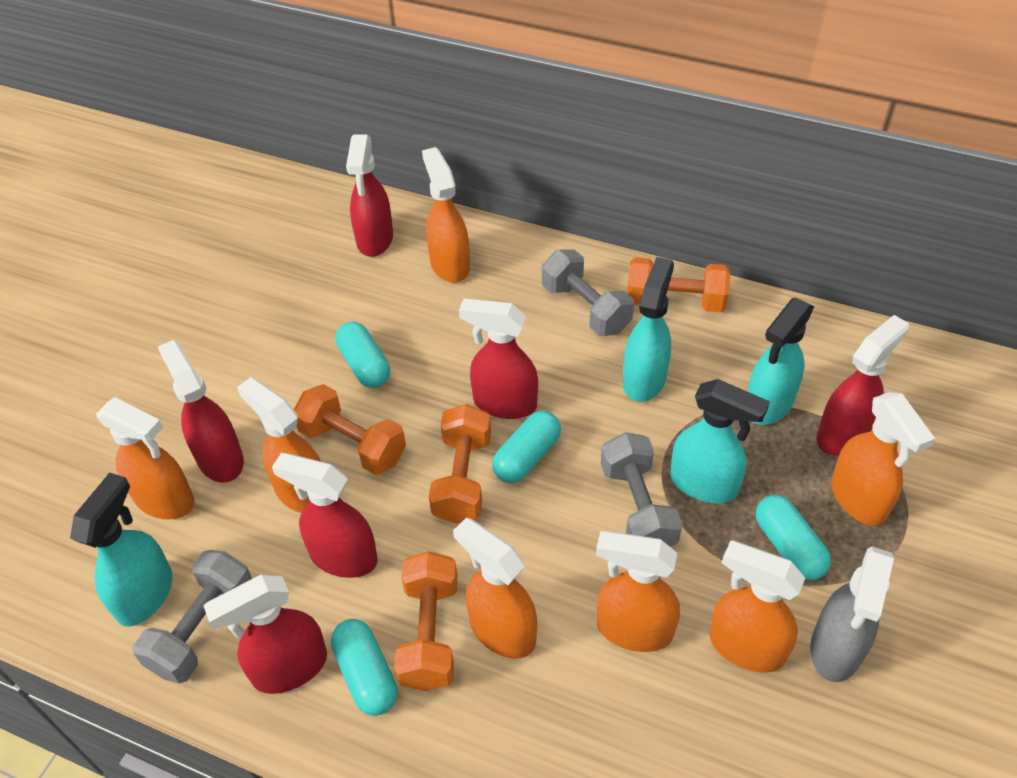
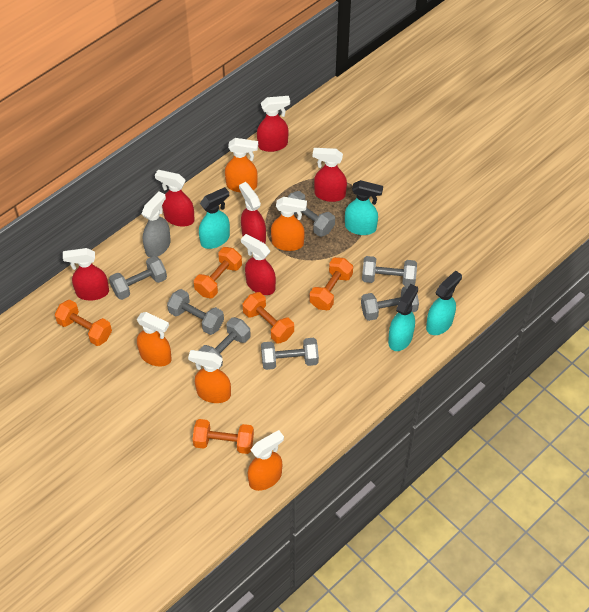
grey dumbbell: 3 -> 7
orange dumbbell: 4 -> 5
orange spray bottle: 7 -> 5
turquoise capsule: 4 -> 0

